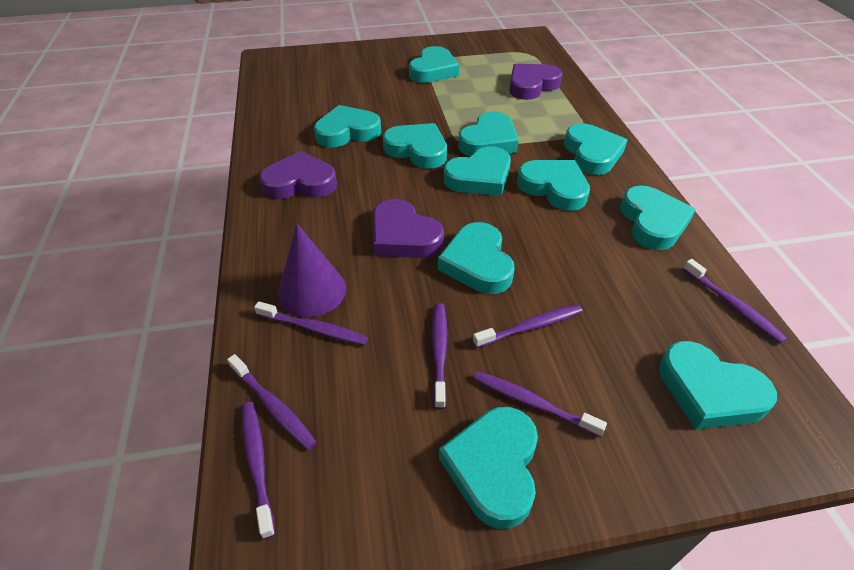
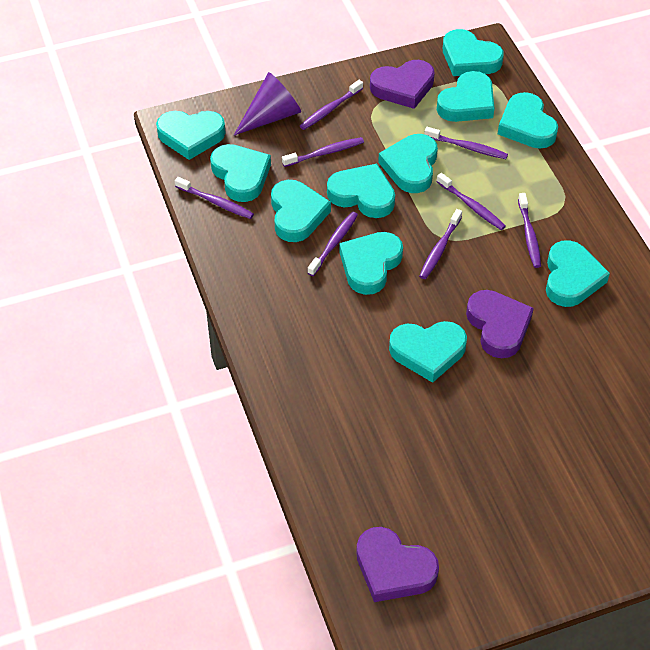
purple toothbrush: 7 -> 8

